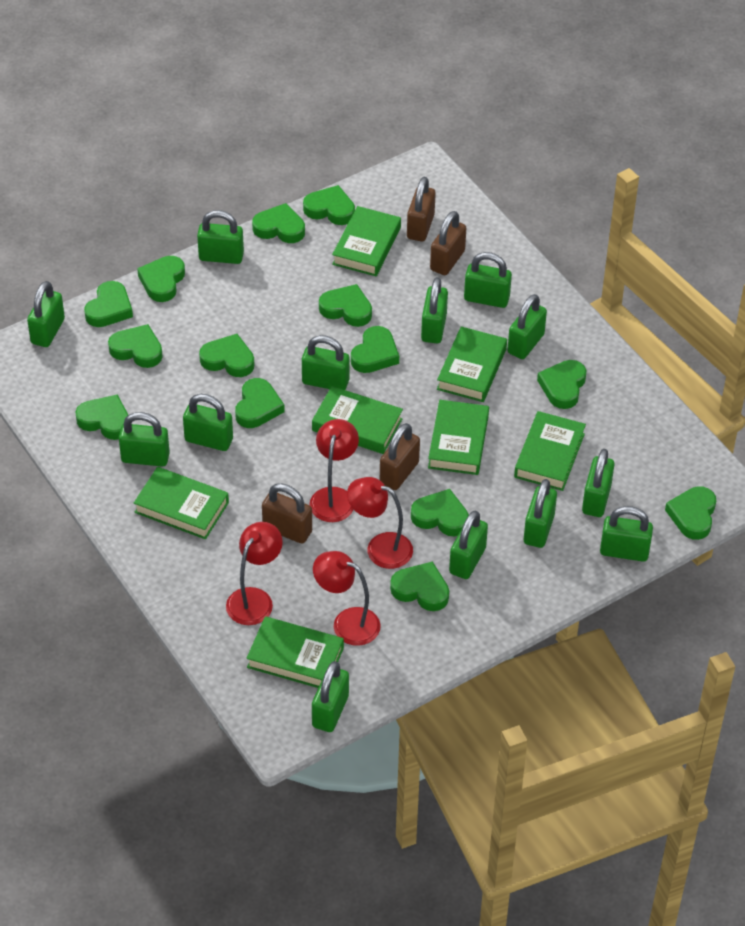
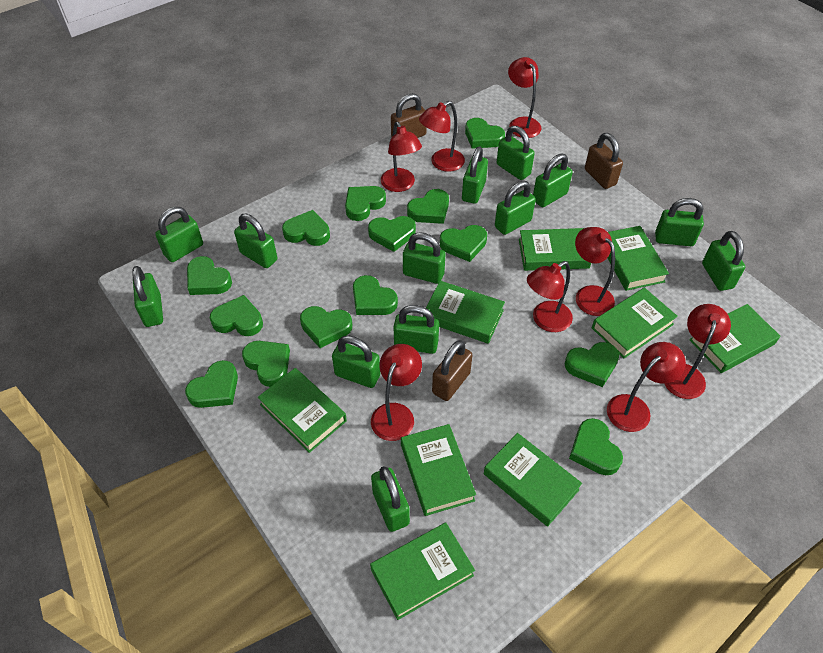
brown padlock: 4 -> 3
green book: 7 -> 9
red lamp: 4 -> 8

